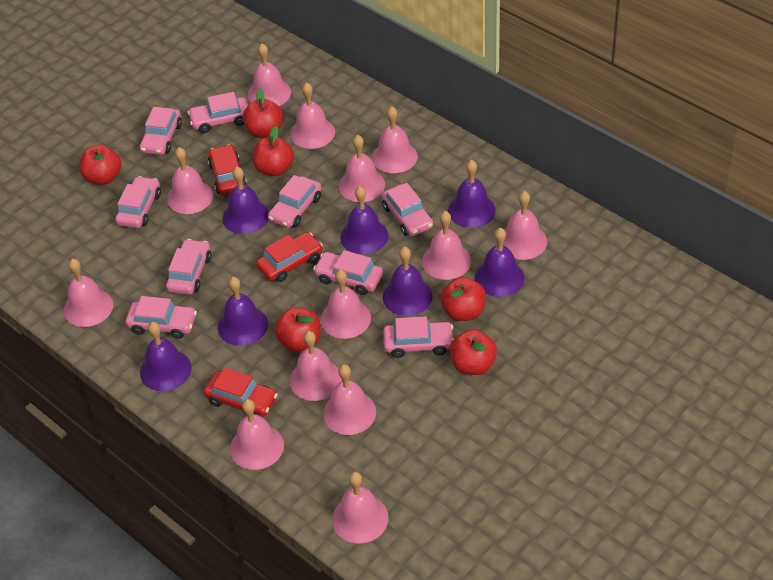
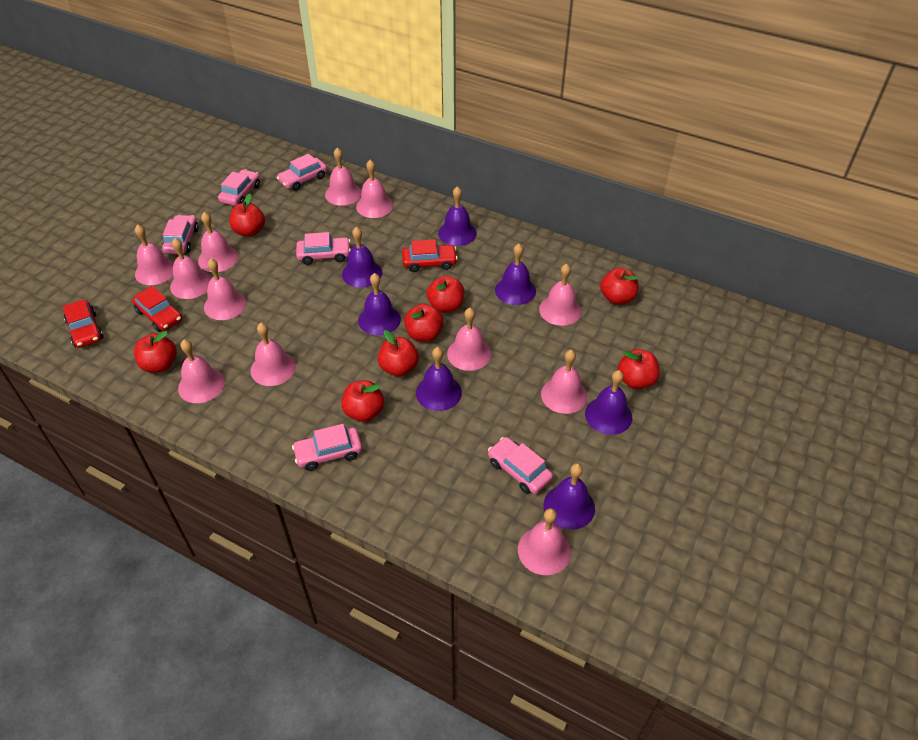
pink bell: 13 -> 12
pink car: 9 -> 6
red apple: 6 -> 8

